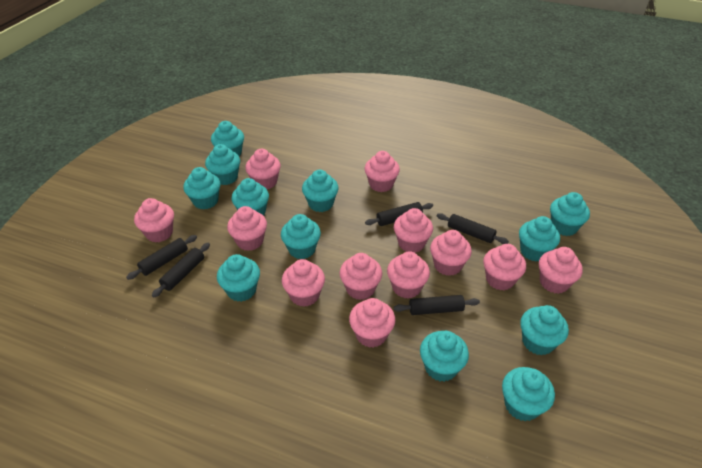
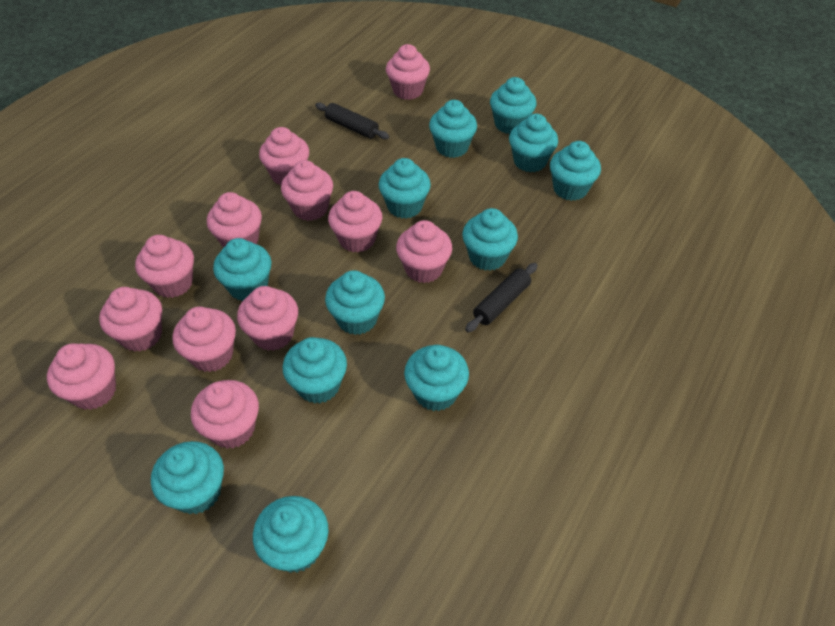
black rolling pin: 5 -> 2

